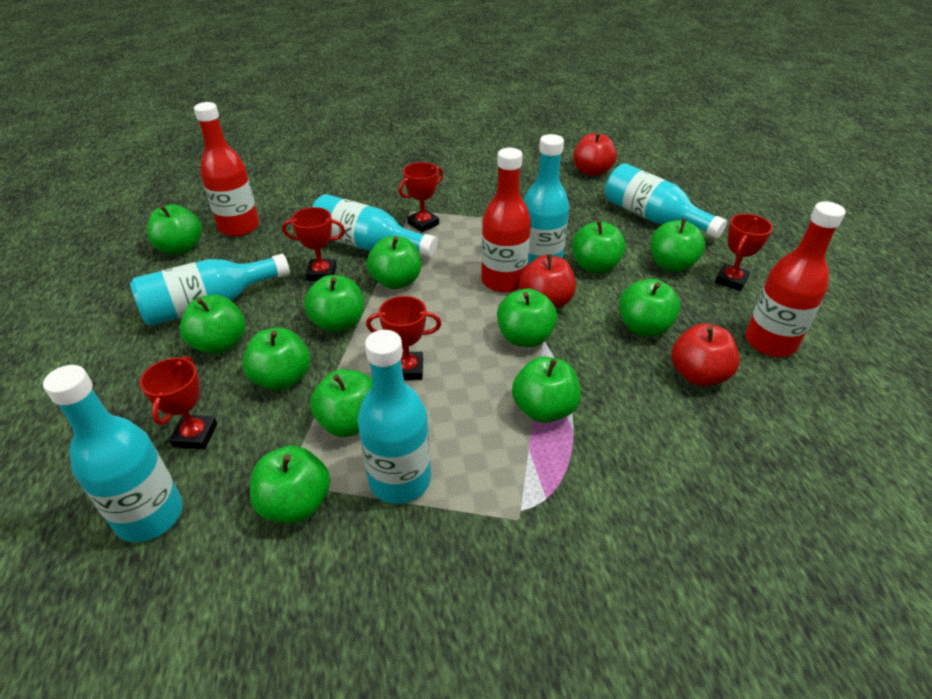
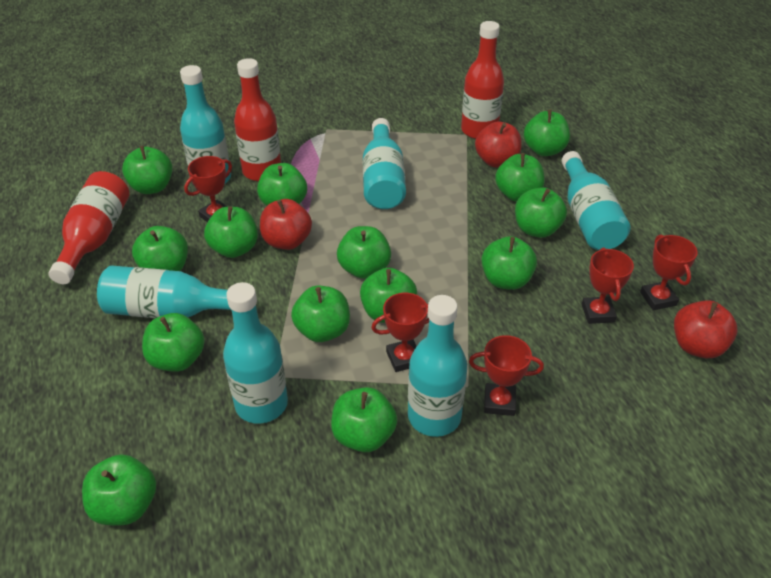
green apple: 12 -> 14

